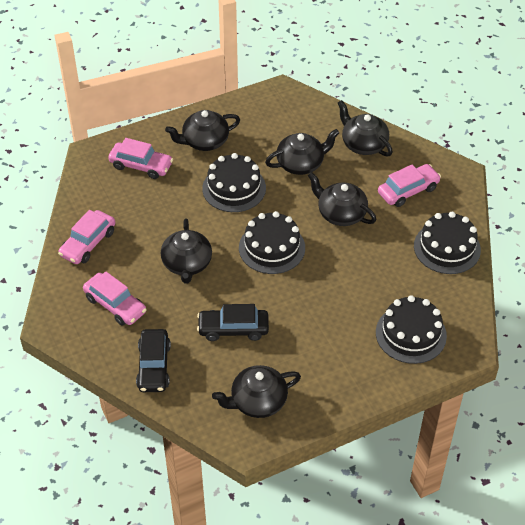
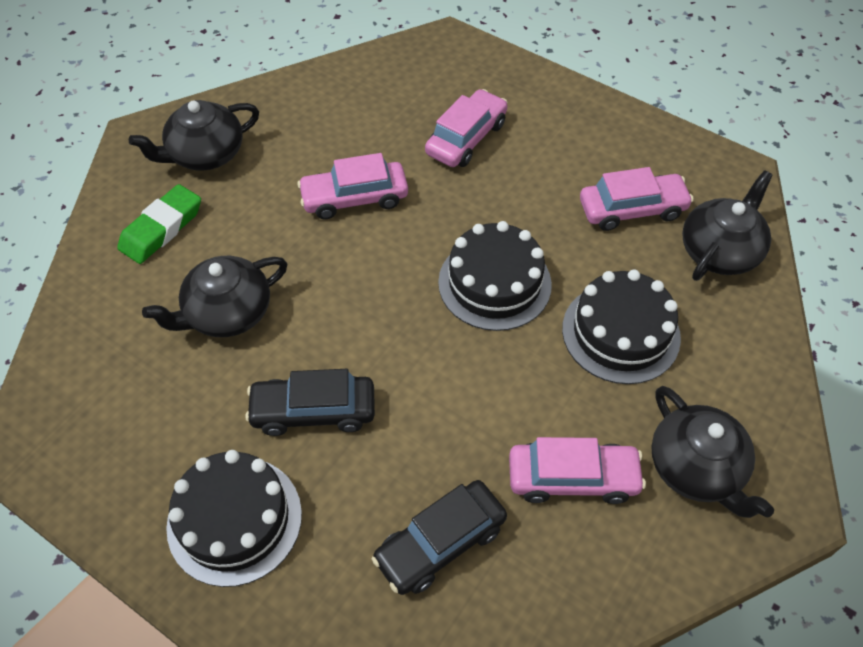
black cake: 4 -> 3
black teapot: 6 -> 4
green eraser: 0 -> 1

